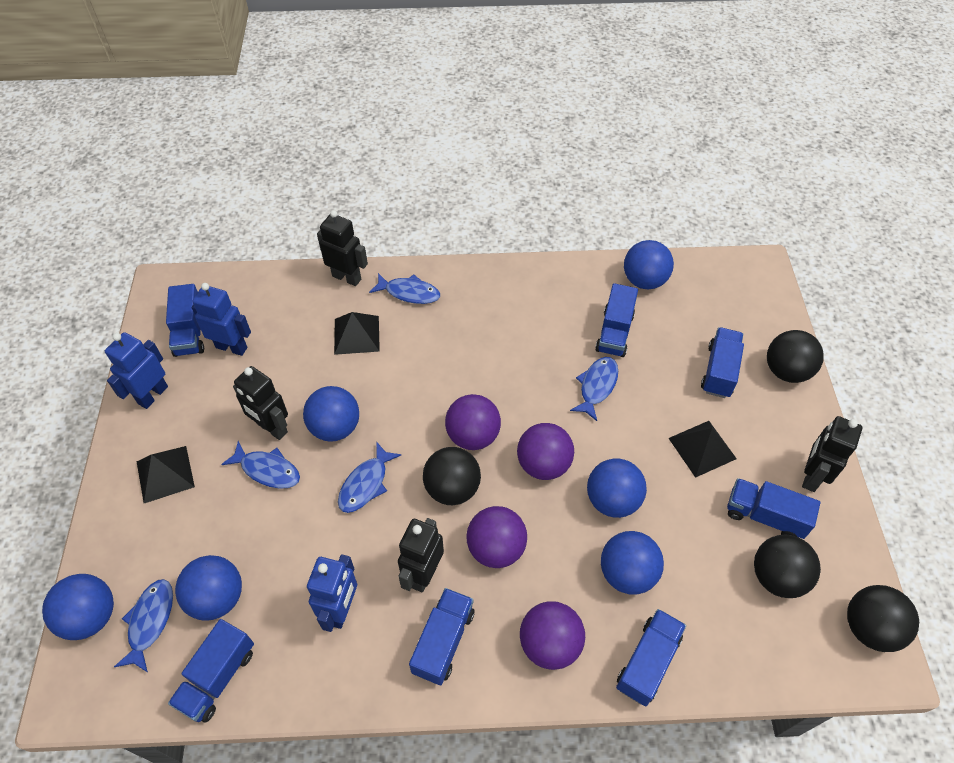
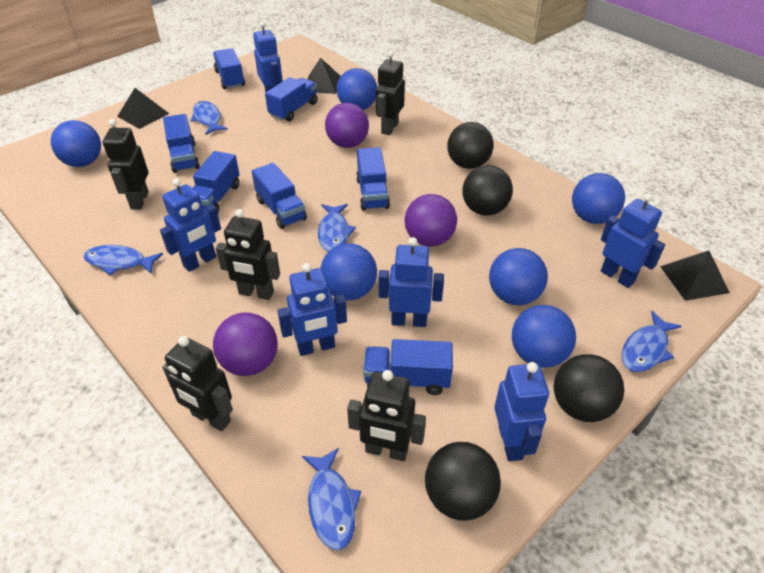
black robot: 4 -> 5
blue robot: 3 -> 6
purple ball: 4 -> 3

